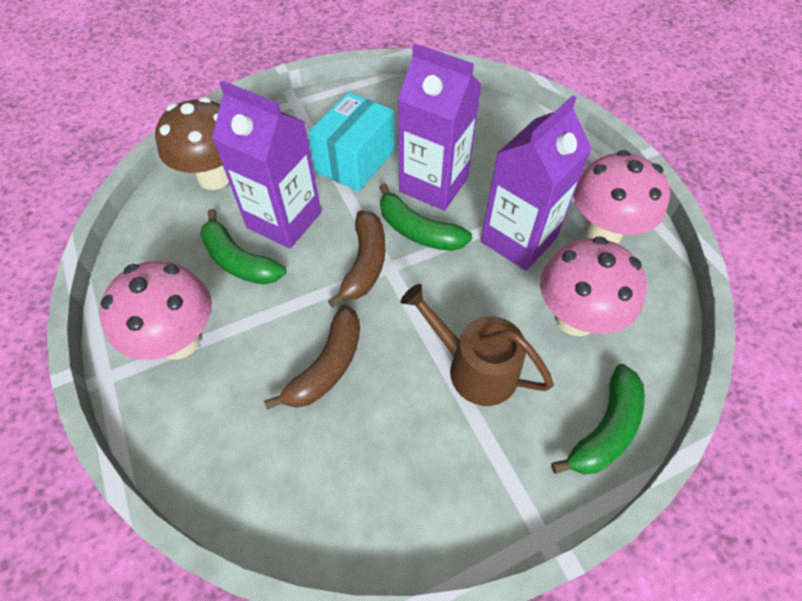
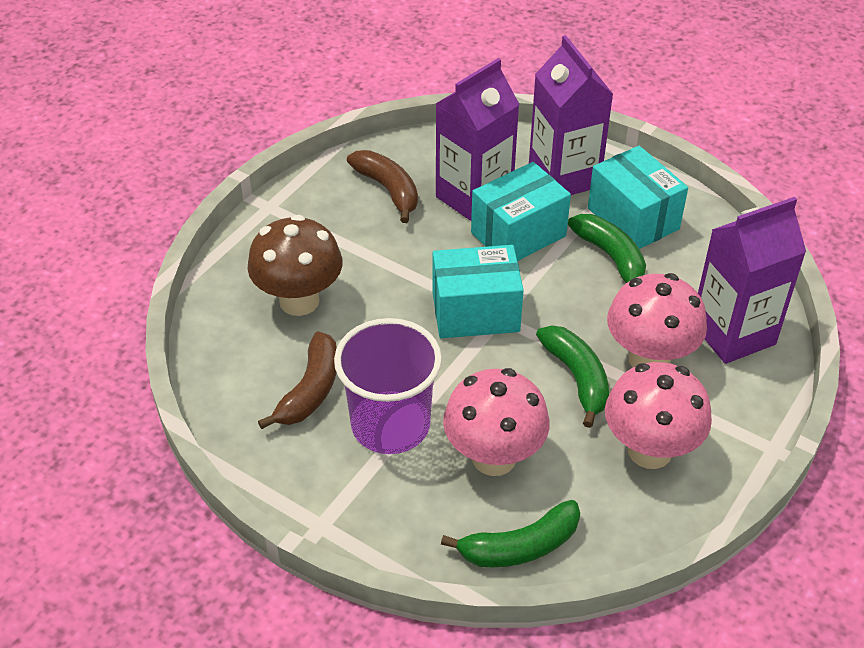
brown watering can: 1 -> 0
purple cup: 0 -> 1
turquoise box: 1 -> 3

